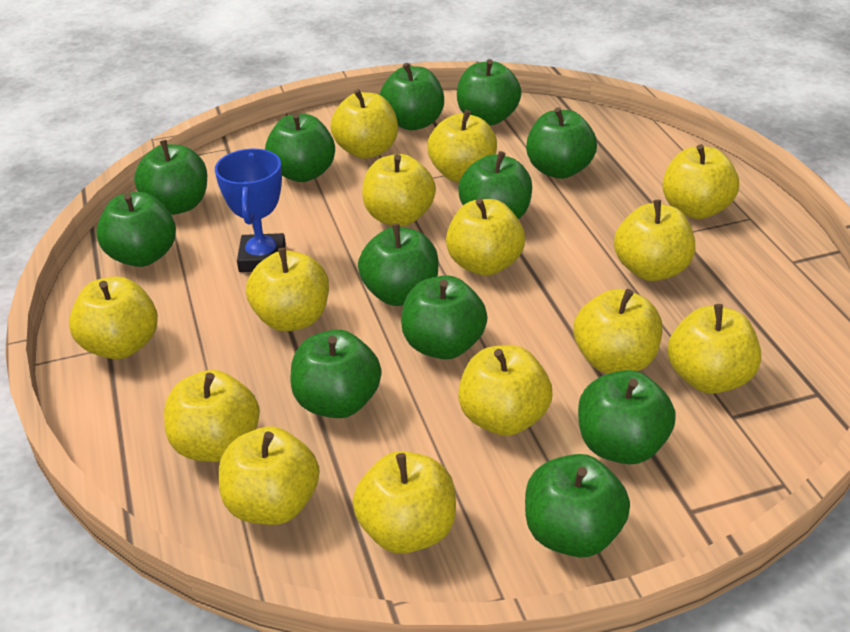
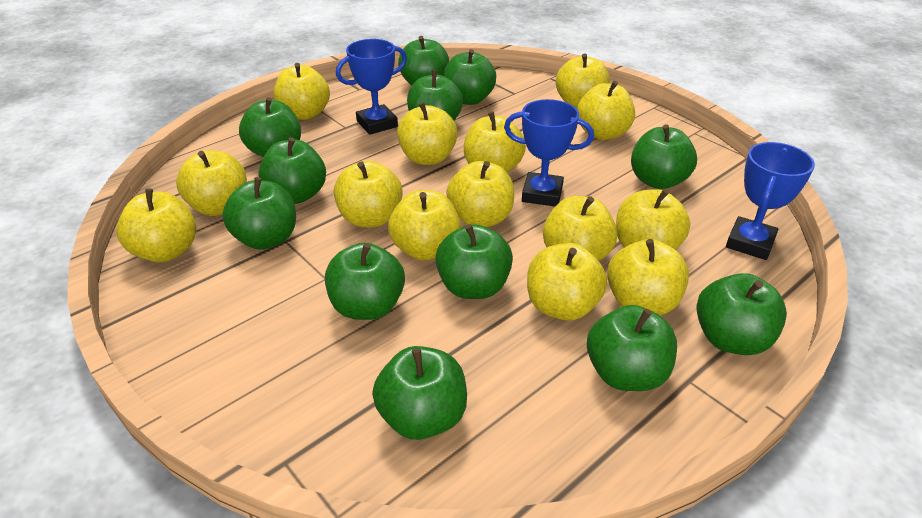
blue trophy: 1 -> 3

